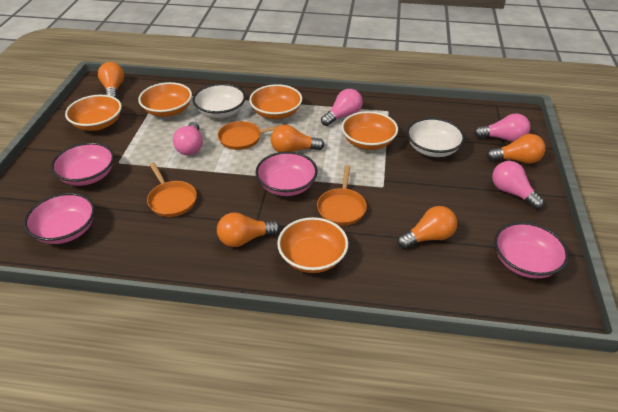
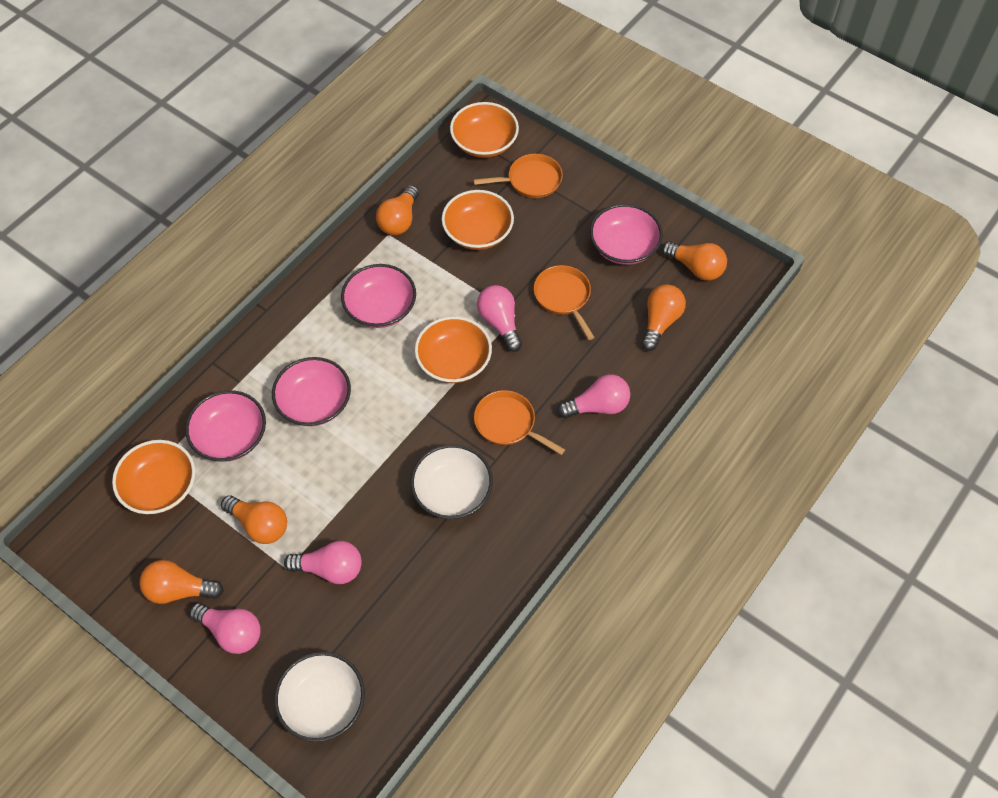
orange bowl: 5 -> 4

